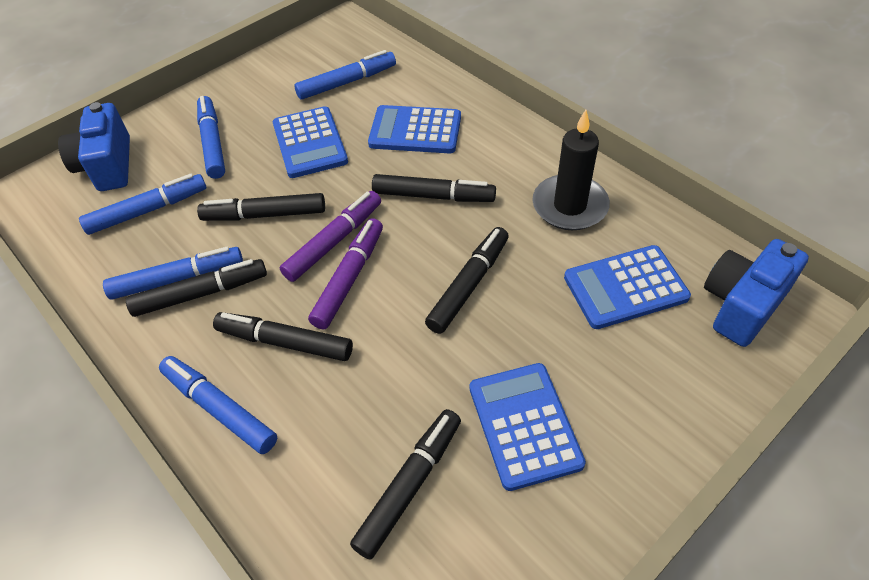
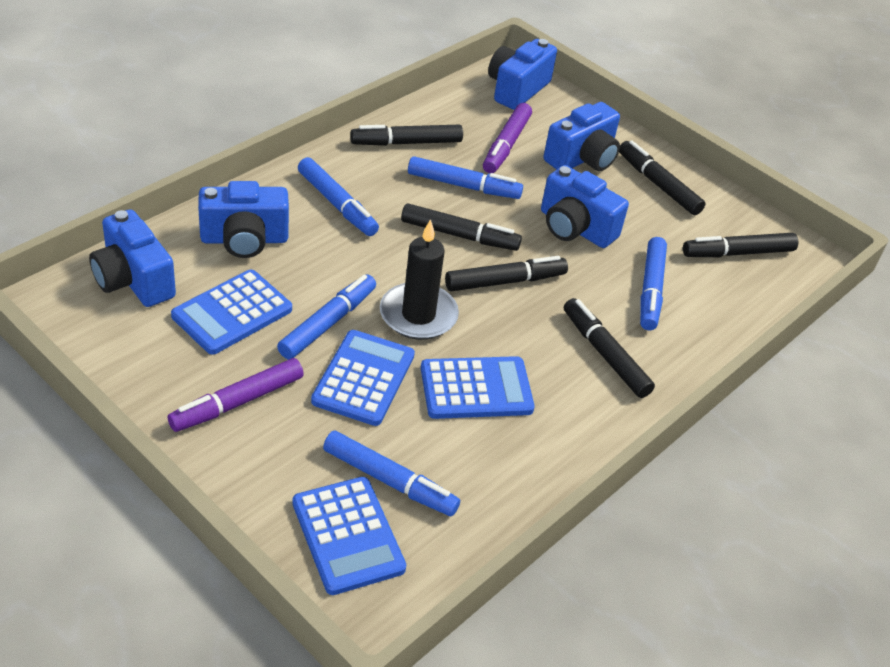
blue camera: 2 -> 5

